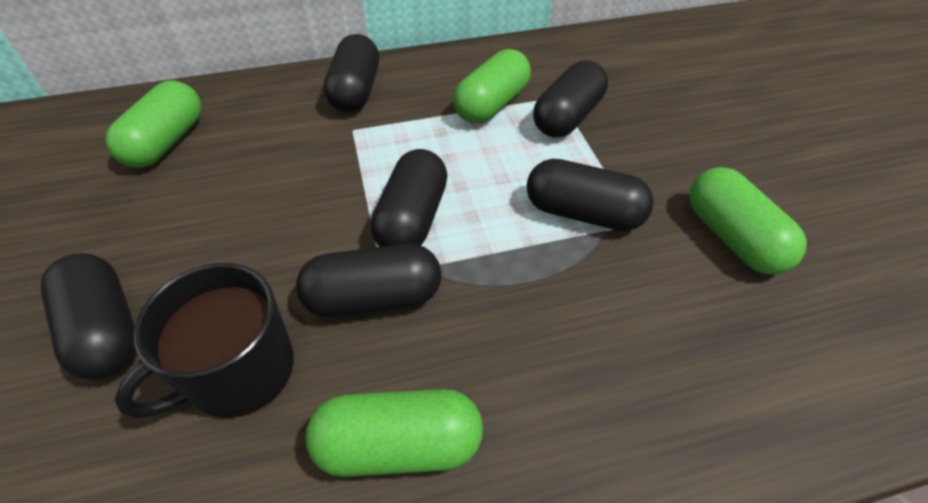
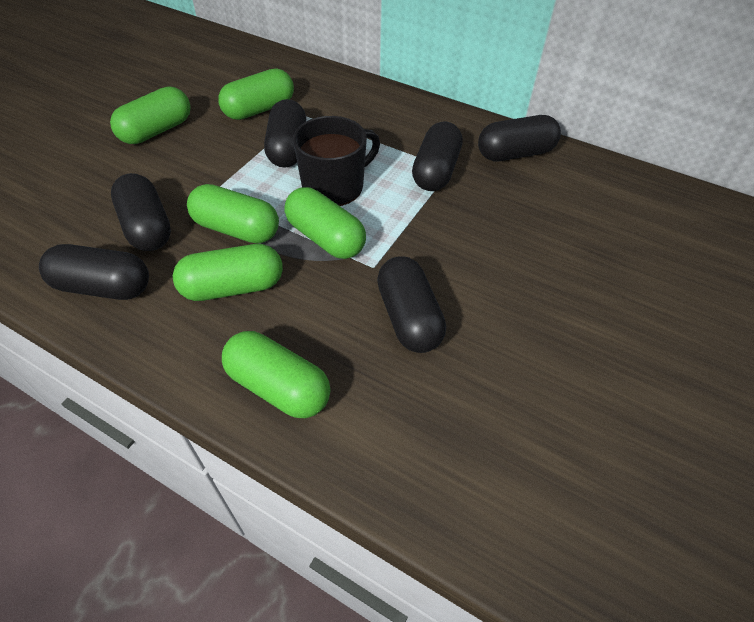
green capsule: 4 -> 6

